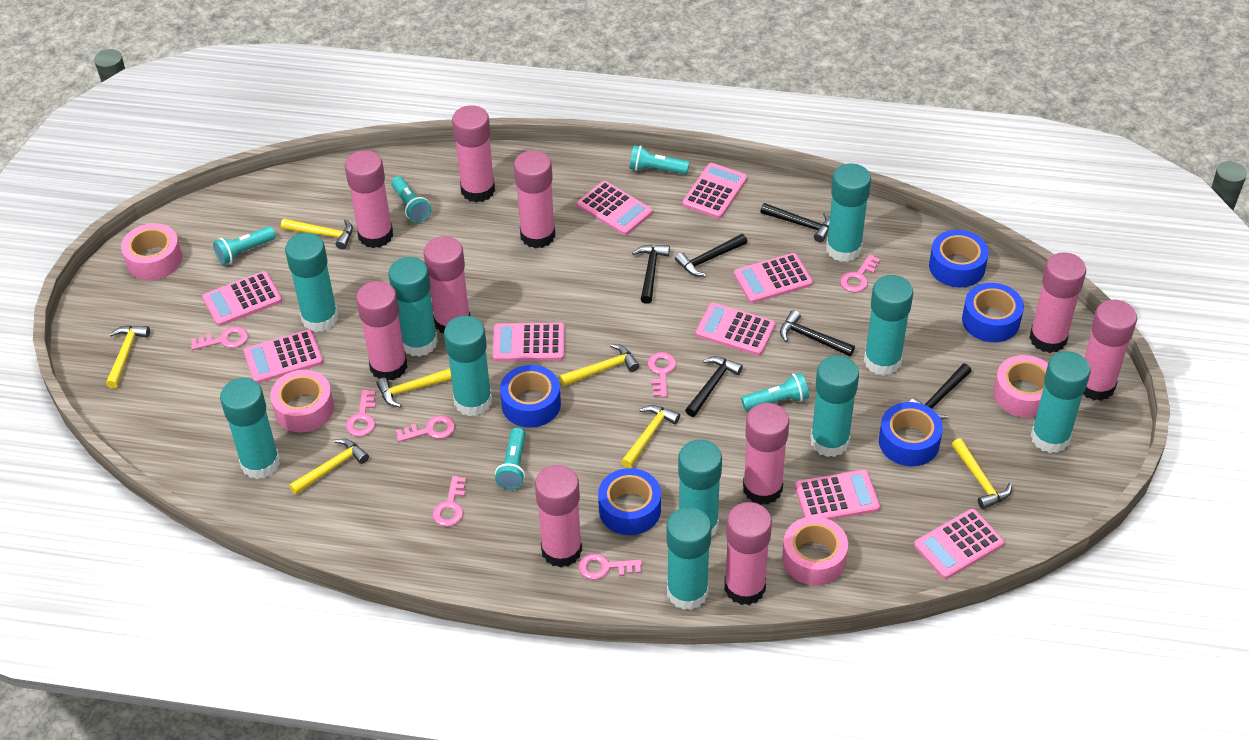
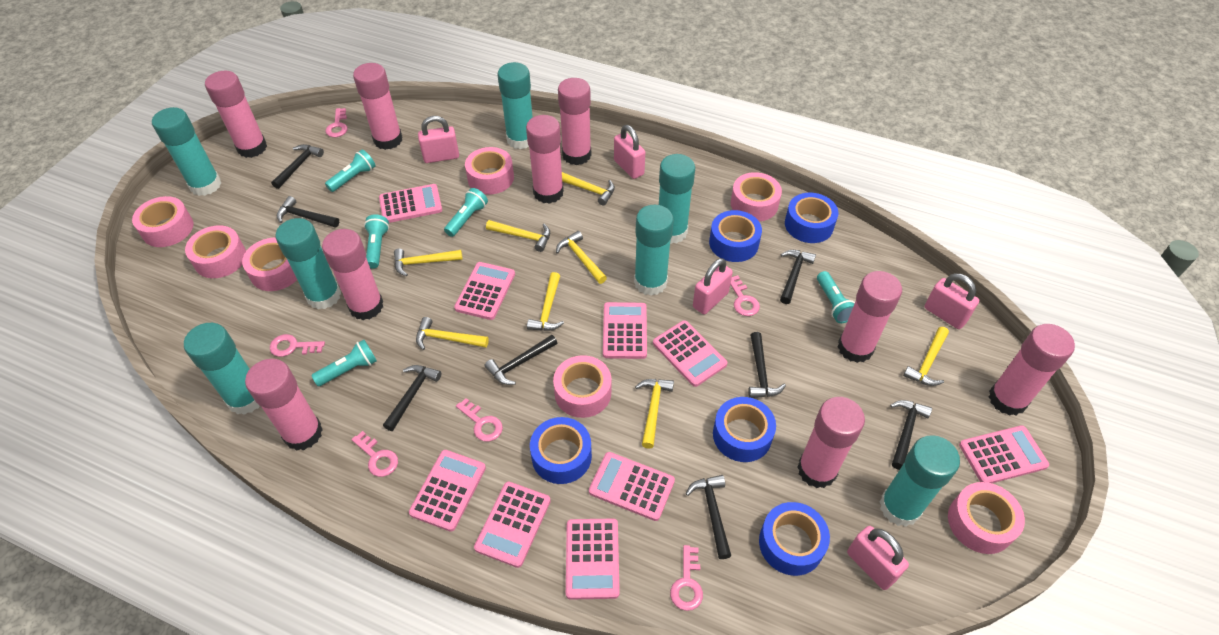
black hammer: 6 -> 8
pink glue stick: 10 -> 9
pink key: 7 -> 6
pink padlock: 0 -> 5
pink tape: 4 -> 7
turquoise glue stick: 10 -> 7
yellow hammer: 7 -> 8

